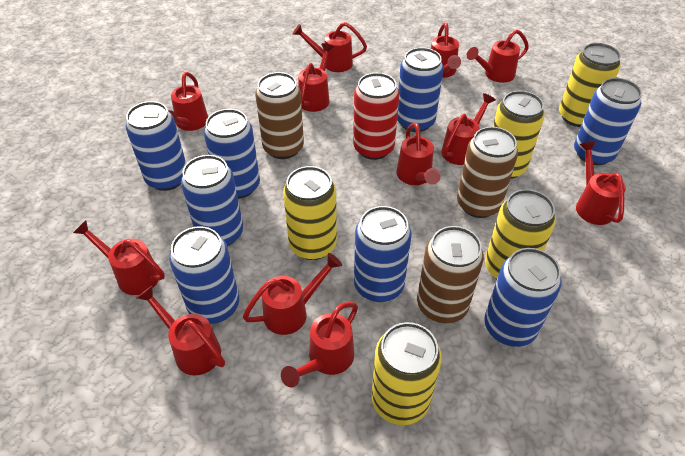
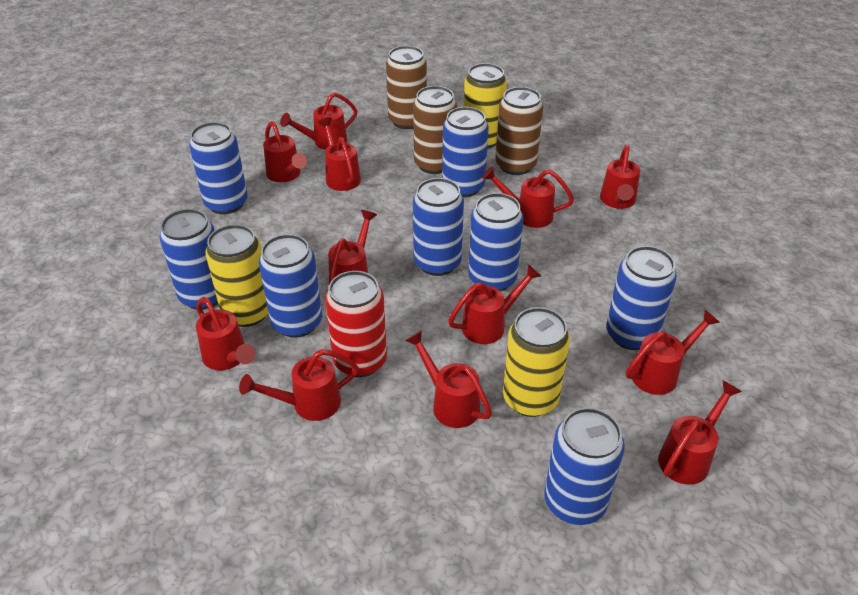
yellow can: 5 -> 3

